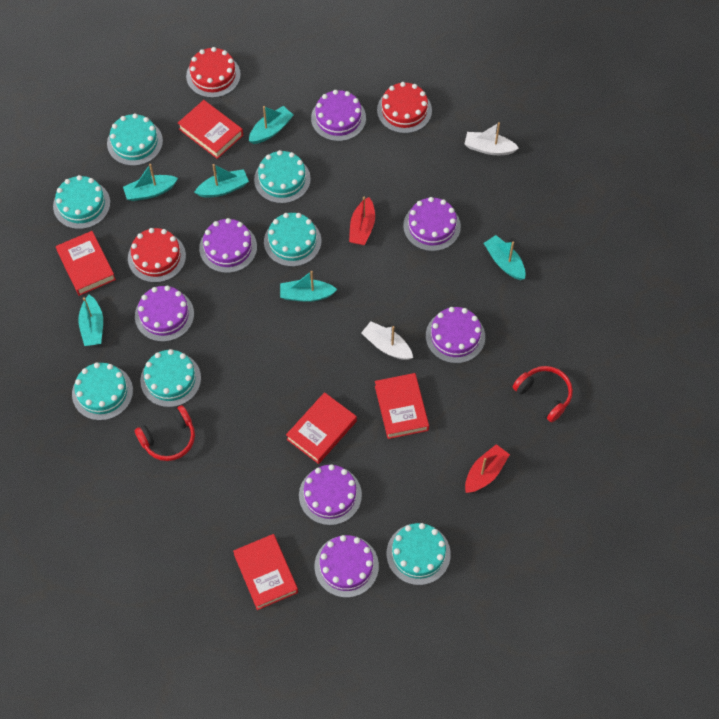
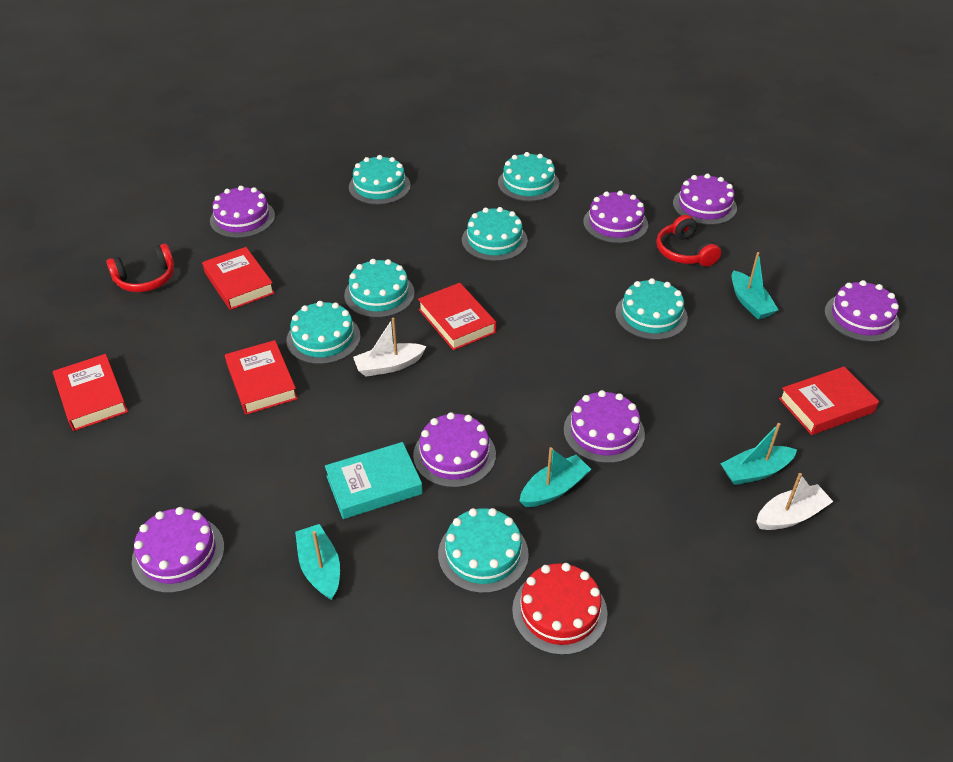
red boat: 2 -> 0
red cake: 3 -> 1
turquoise boat: 6 -> 4
turquoise book: 0 -> 1

